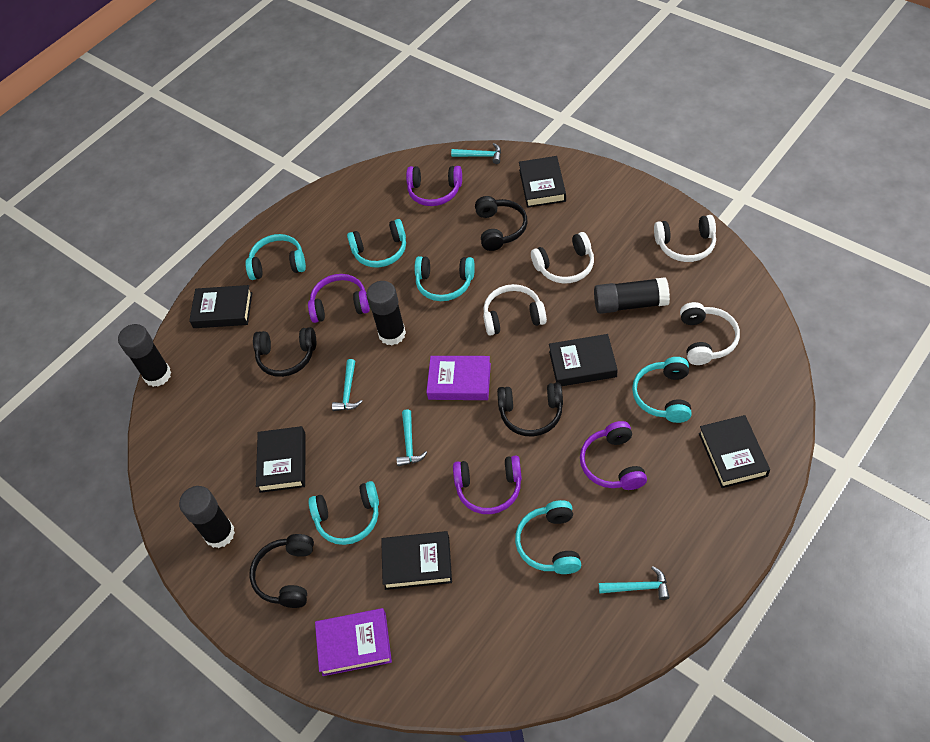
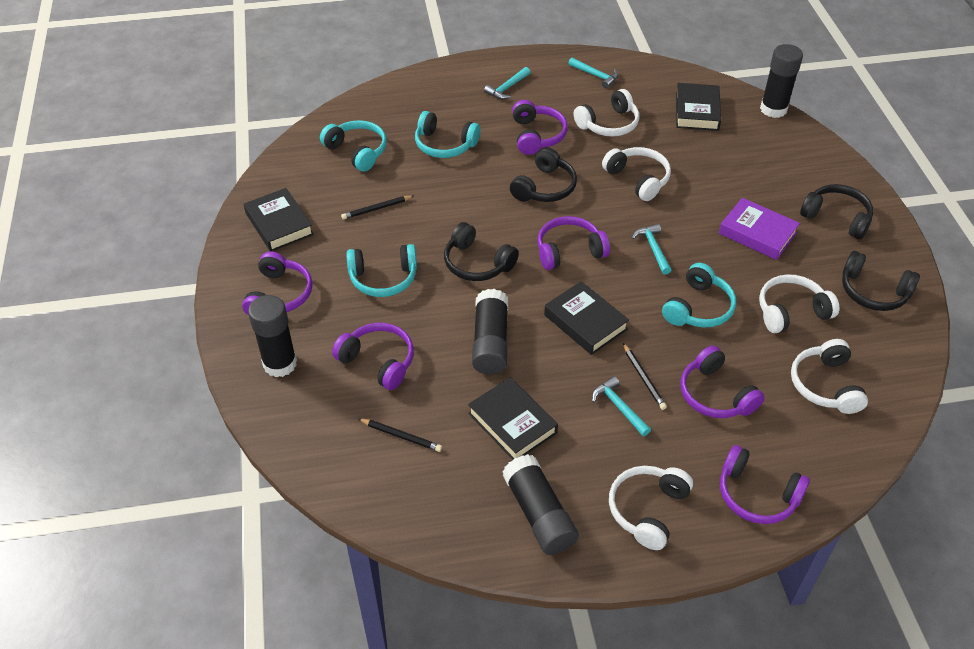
black book: 6 -> 4
black pencil: 0 -> 3
purple book: 2 -> 1
purple headphones: 4 -> 6
turquoise headphones: 6 -> 4
white headphones: 4 -> 5

